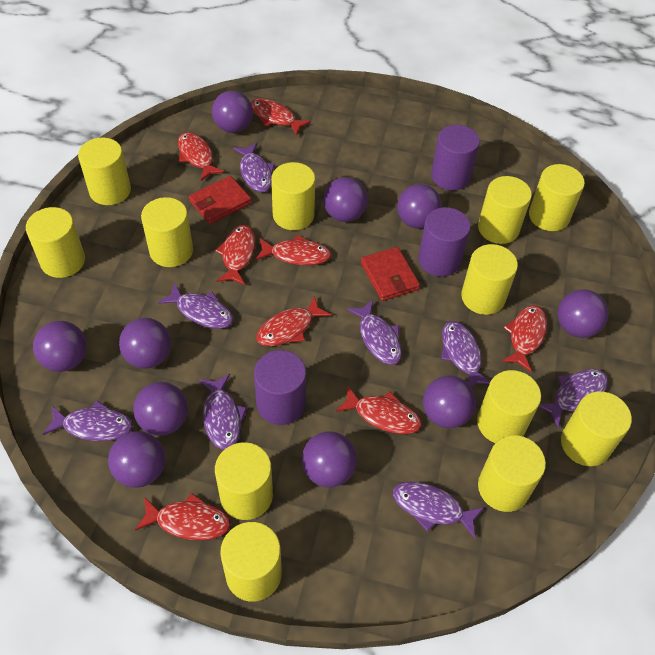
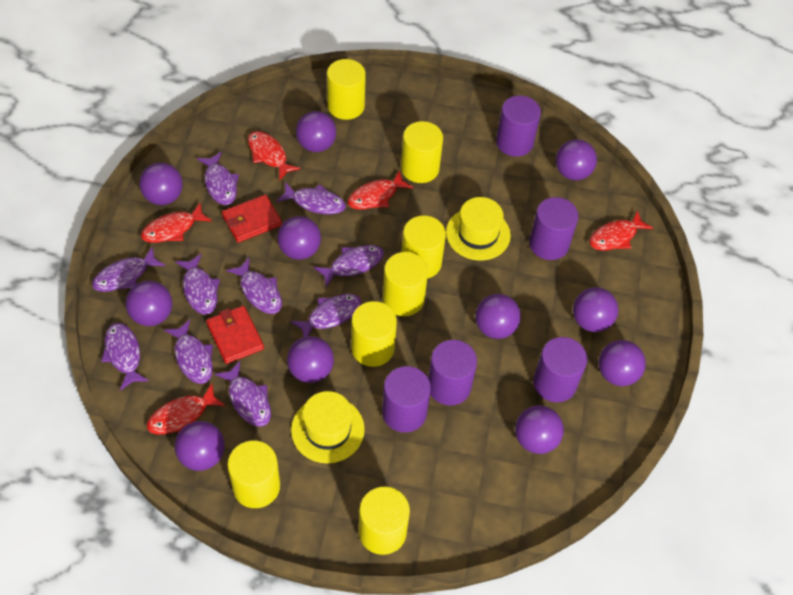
purple ball: 10 -> 11
purple cylinder: 3 -> 5
purple fish: 8 -> 10
red fish: 8 -> 5
yellow cylinder: 12 -> 7
yellow hat: 0 -> 2

